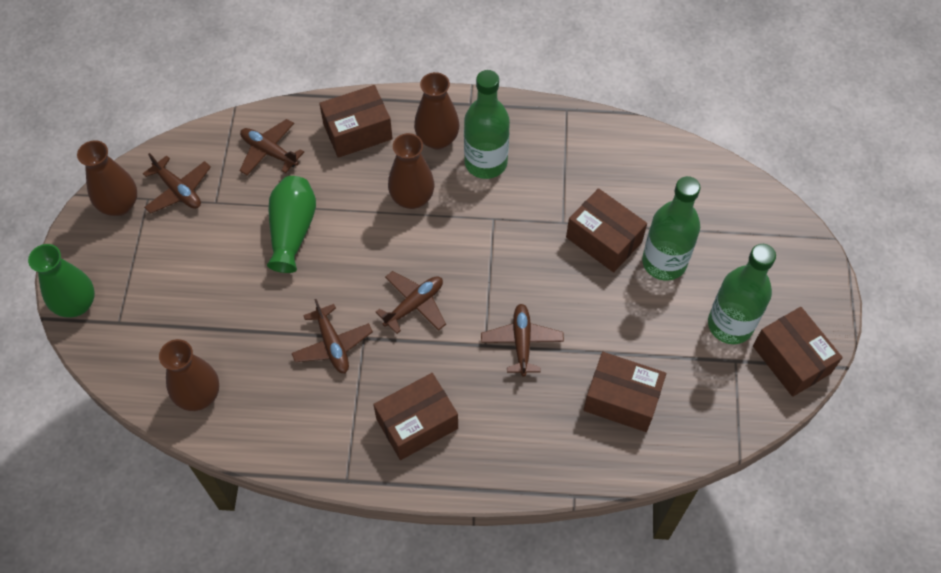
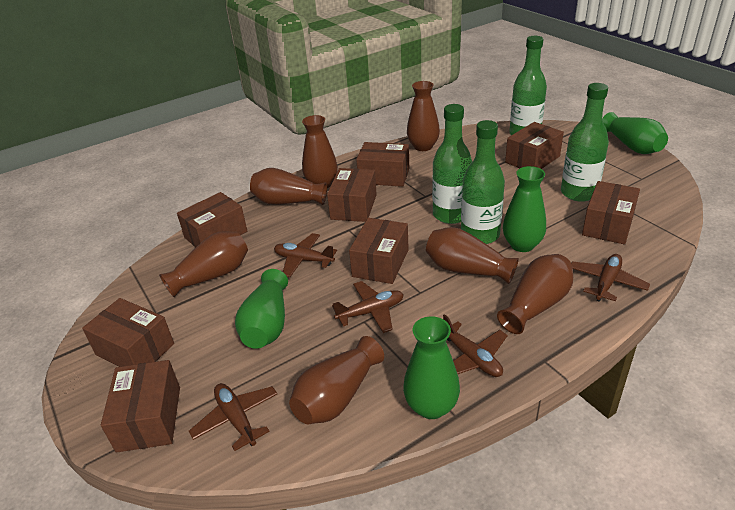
brown box: 5 -> 8
brown vase: 4 -> 7
green bottle: 3 -> 4
green vase: 2 -> 4

